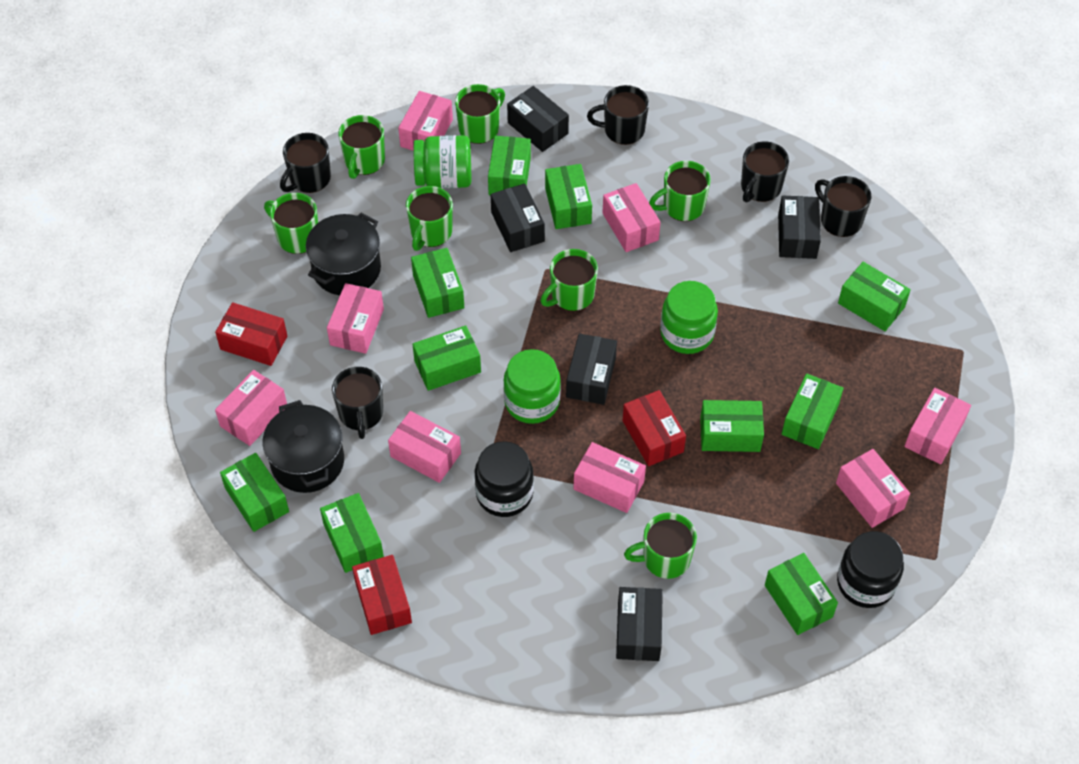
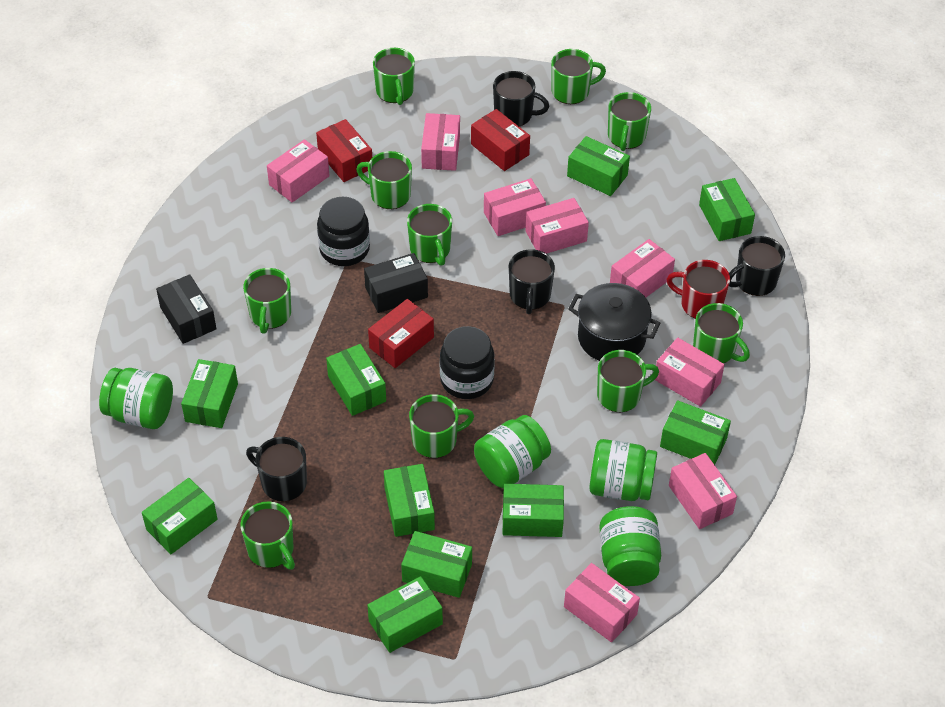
black box: 5 -> 2
black mug: 5 -> 4
black pot: 2 -> 1
green jar: 3 -> 4
green mug: 7 -> 10
red mug: 0 -> 1

